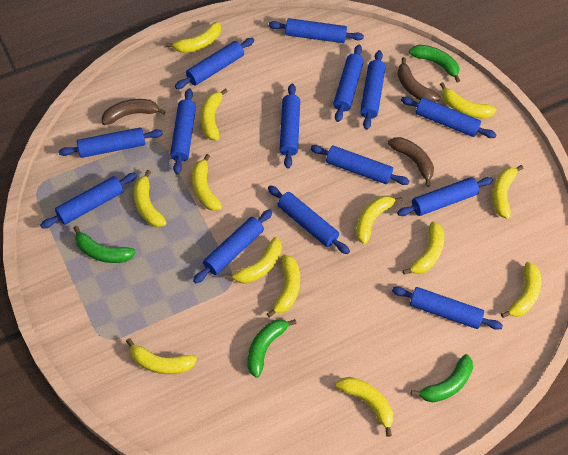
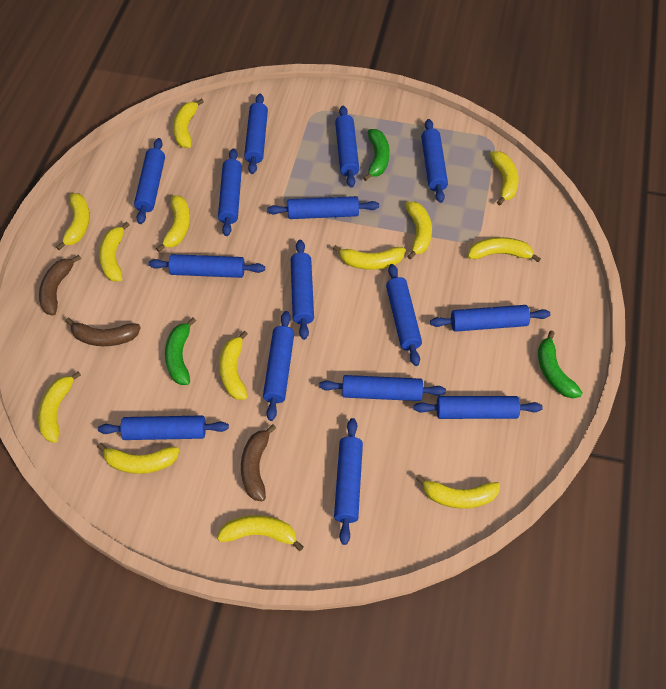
blue rolling pin: 14 -> 15
green banana: 4 -> 3

